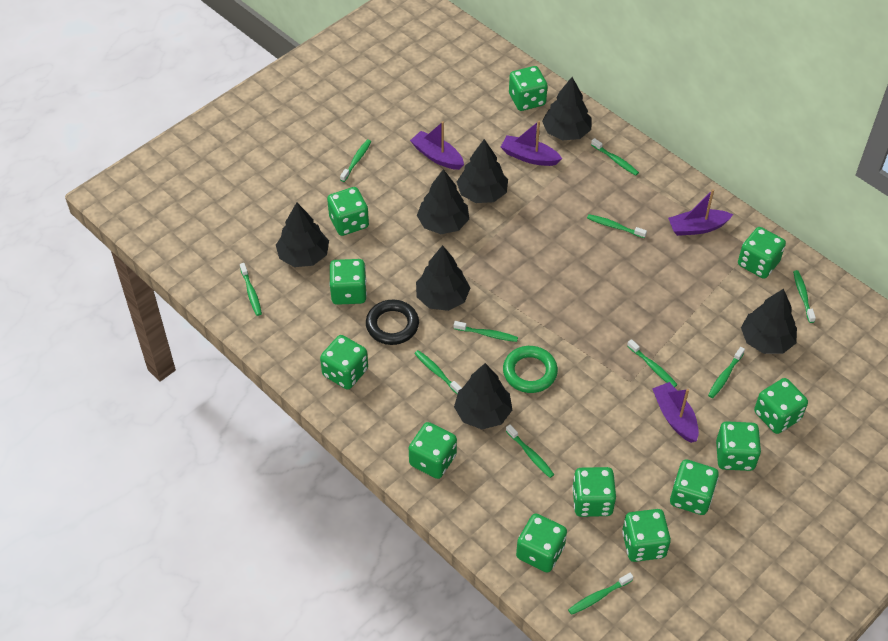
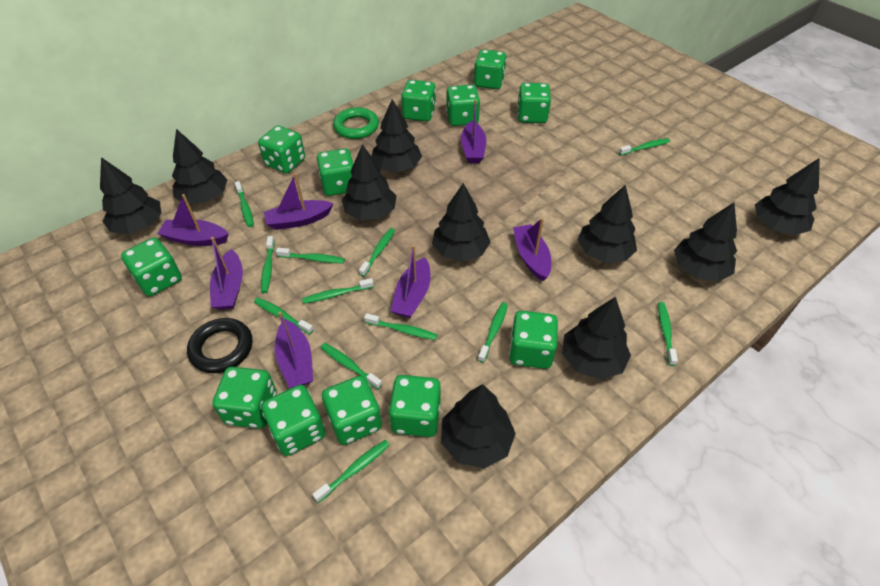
black tree: 7 -> 10
green toothbrush: 11 -> 12
purple boat: 4 -> 7

